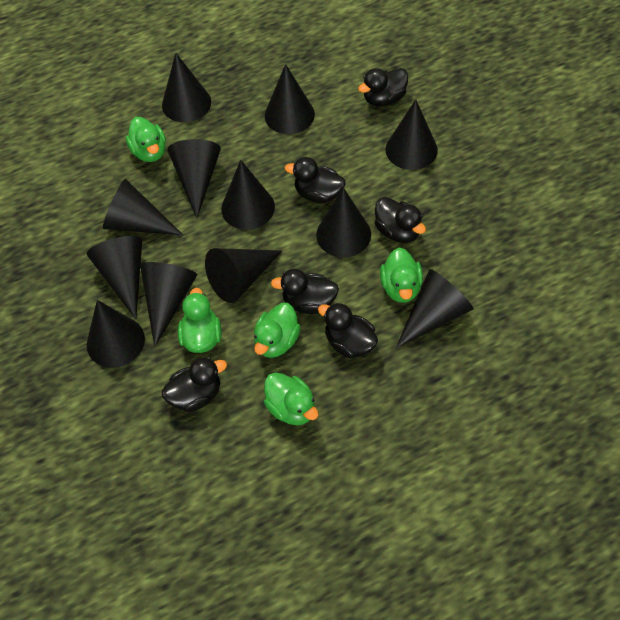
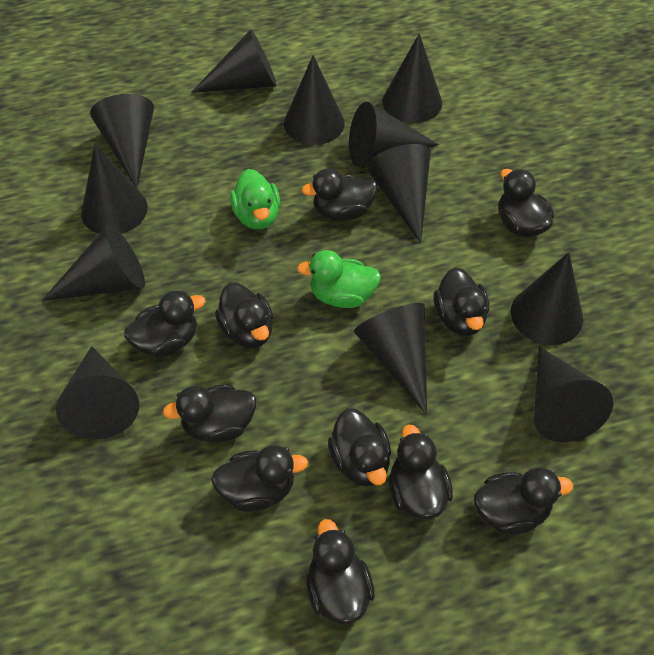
black duck: 6 -> 11
green duck: 5 -> 2

